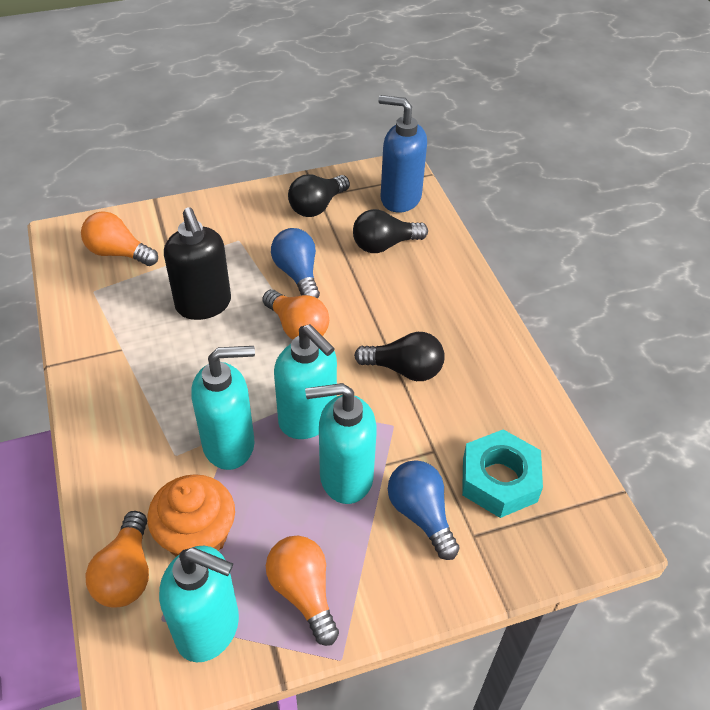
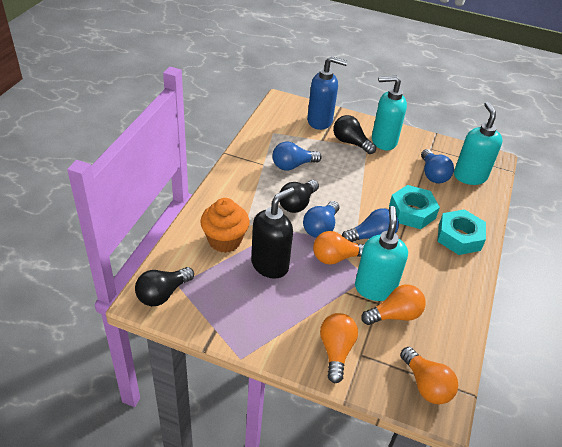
blue light bulb: 2 -> 4
turquoise nut: 1 -> 2
turquoise soap dispenser: 4 -> 3

